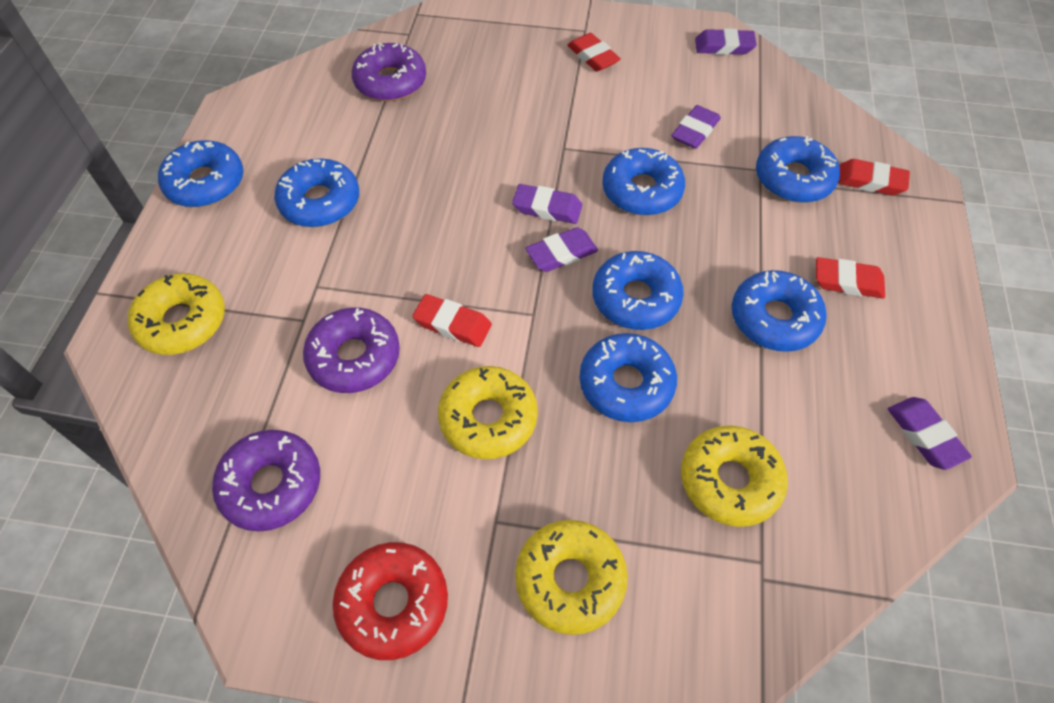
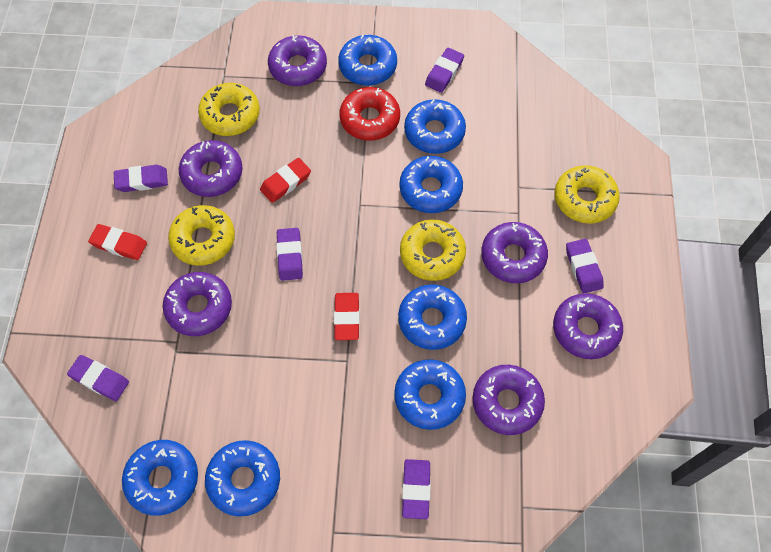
purple donut: 3 -> 6
purple eraser: 5 -> 6
red eraser: 4 -> 3

